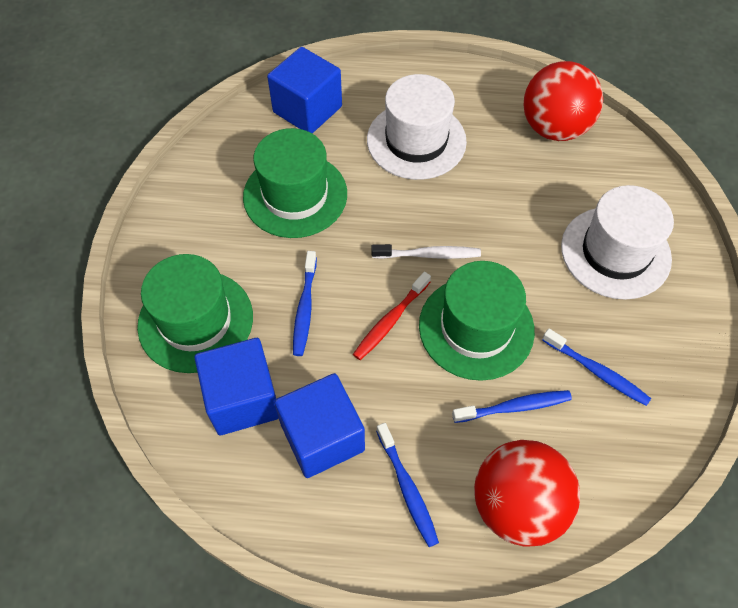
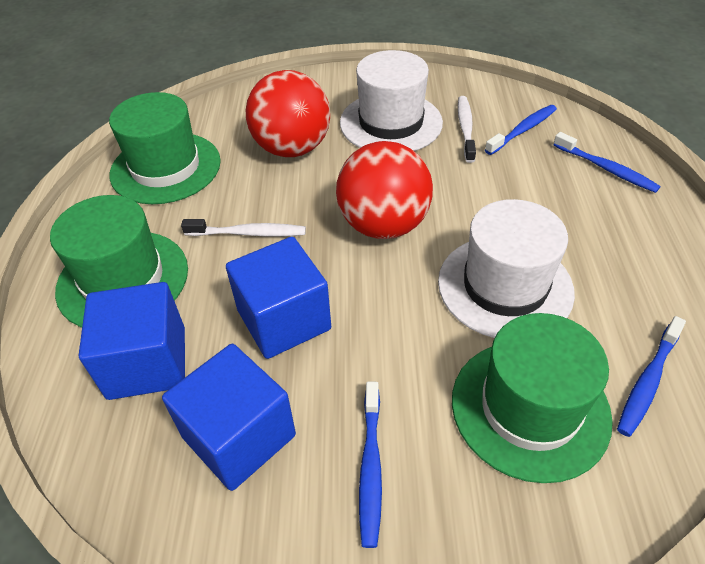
red toothbrush: 1 -> 0
white toothbrush: 1 -> 2

